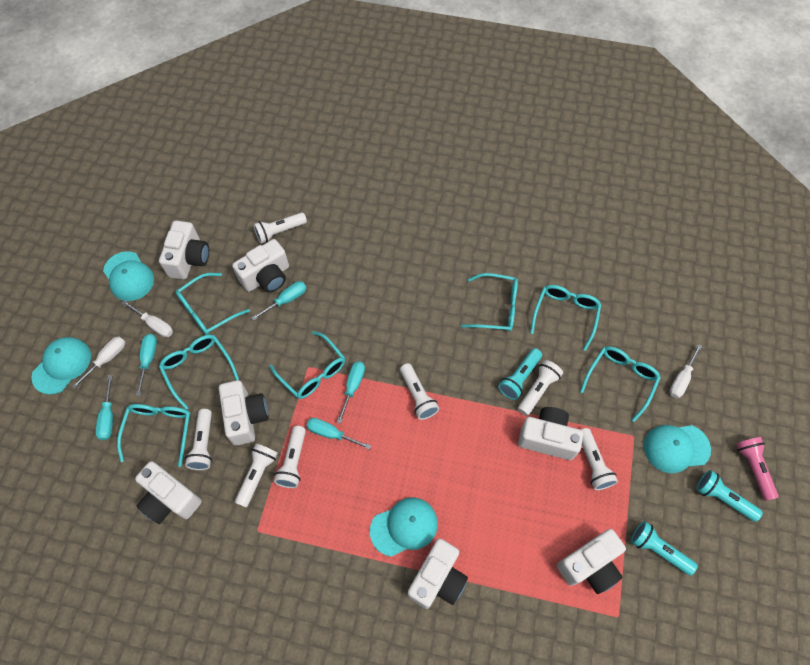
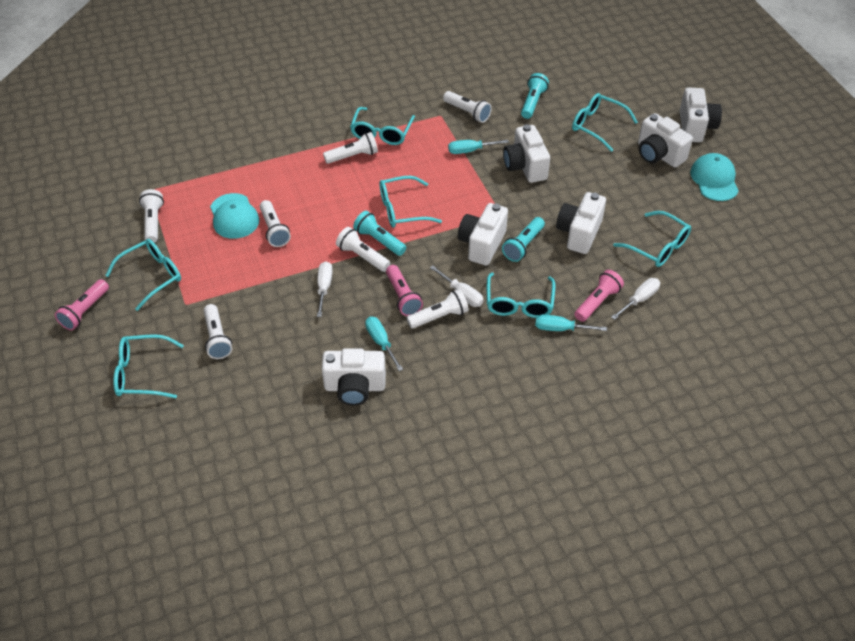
pink flashlight: 1 -> 3
turquoise cap: 4 -> 2
turquoise screwdriver: 5 -> 3
white camera: 7 -> 6

